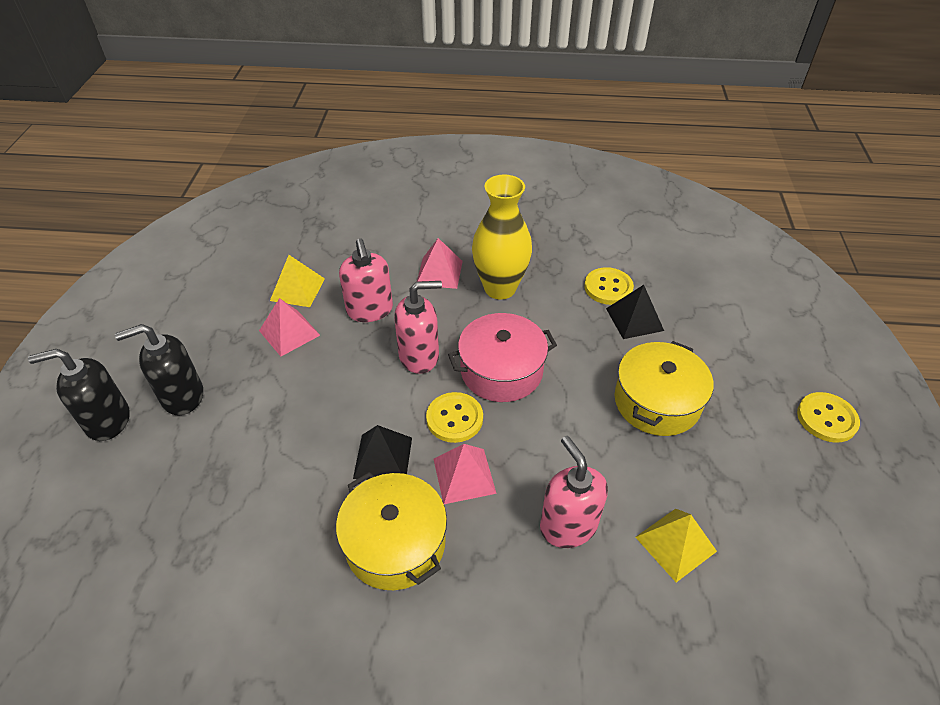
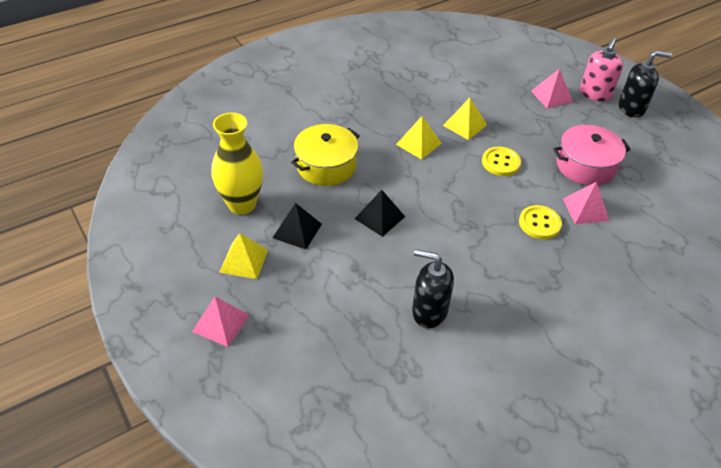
pink soap dispenser: 3 -> 1
yellow button: 3 -> 2
yellow pot: 2 -> 1
yellow pyramid: 2 -> 3

